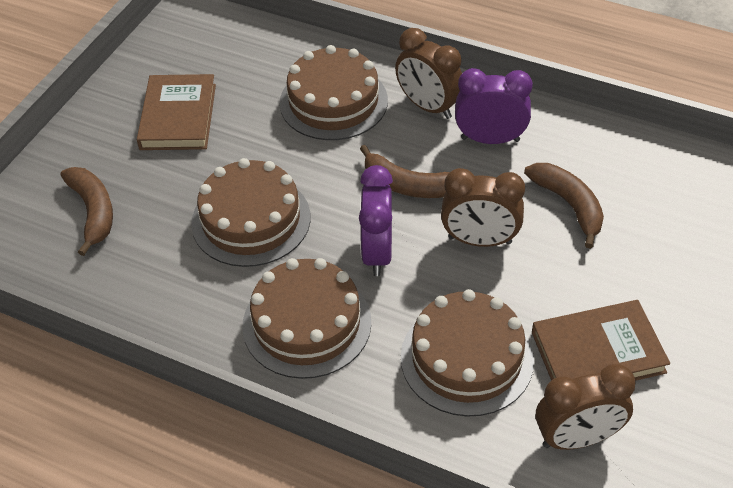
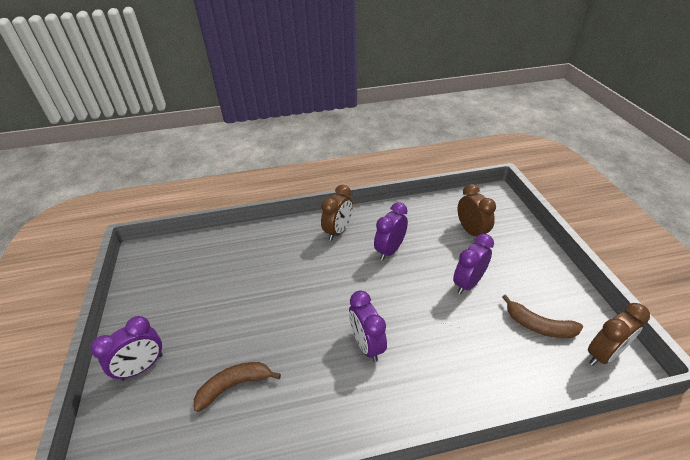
brown banana: 3 -> 2
brown book: 2 -> 0
brown cake: 4 -> 0
purple clock: 2 -> 4

